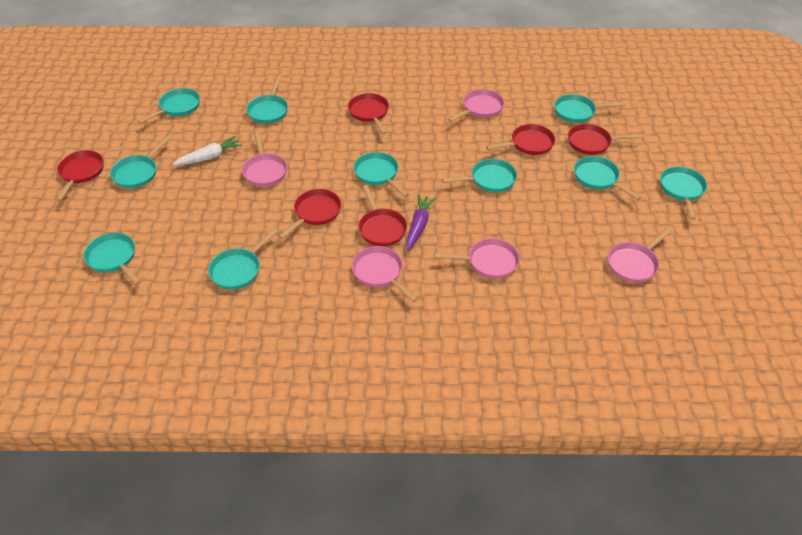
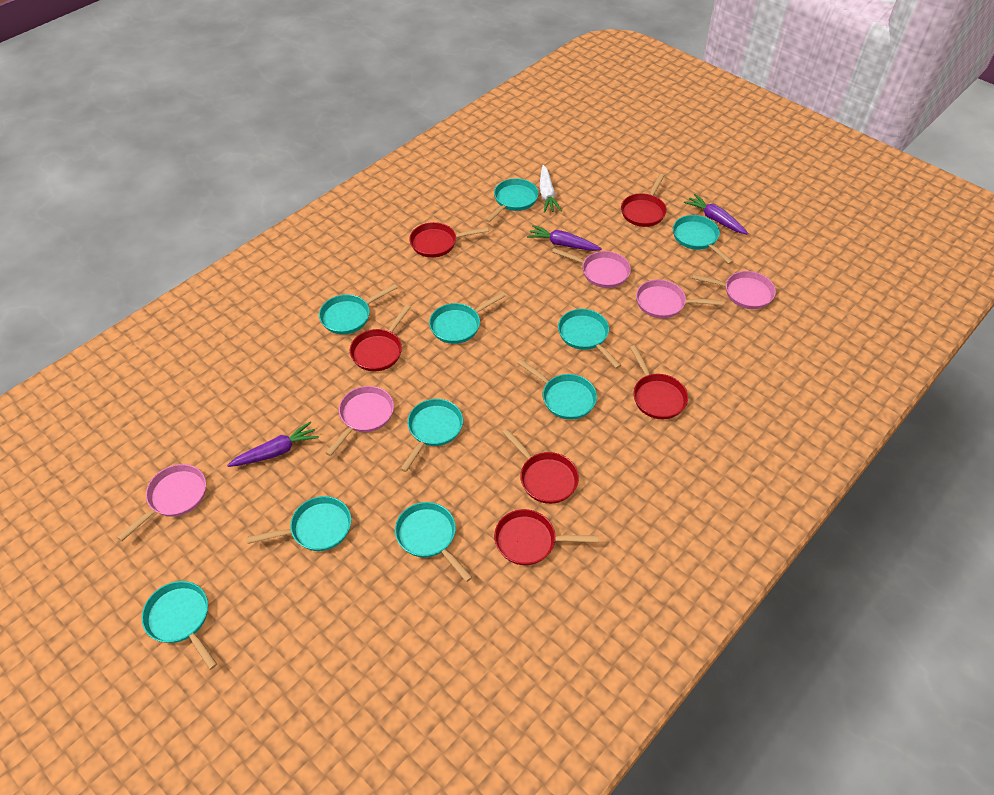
purple carrot: 1 -> 3

